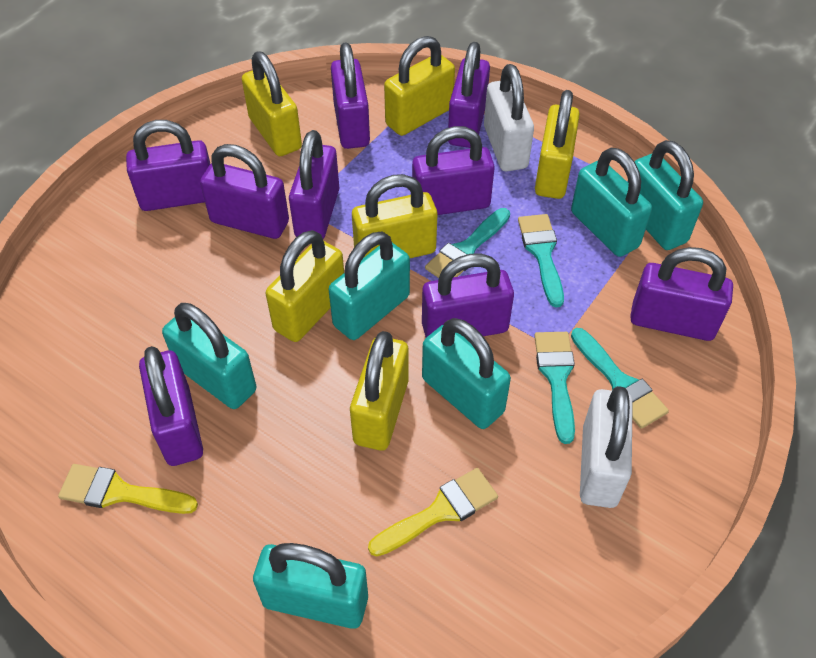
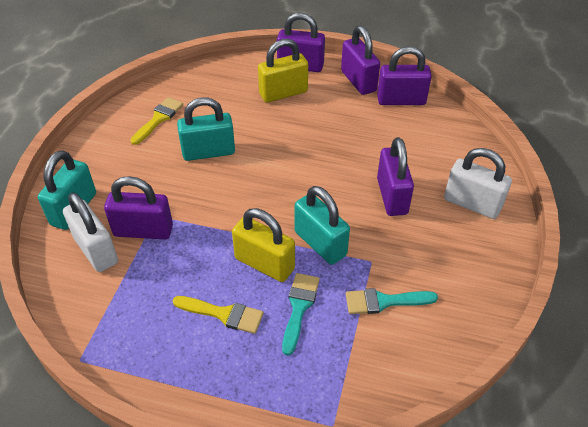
purple padlock: 9 -> 5
turquoise brush: 4 -> 2
turquoise padlock: 6 -> 3
yellow padlock: 6 -> 2

